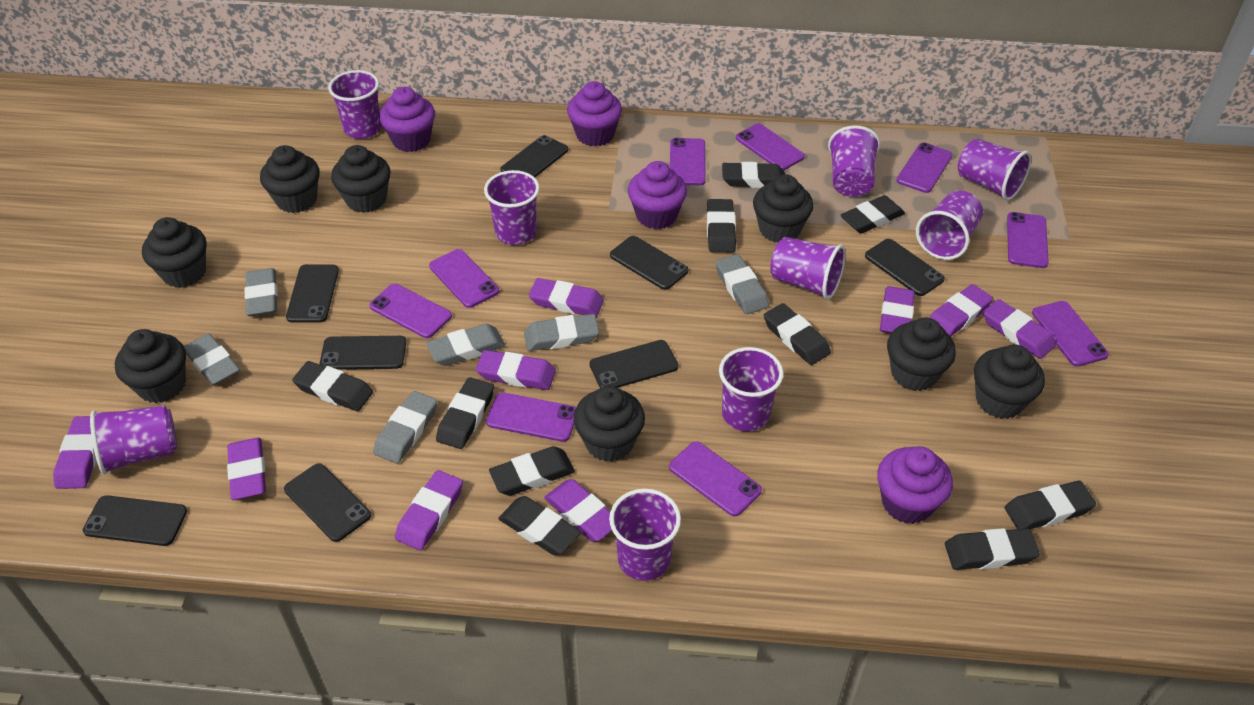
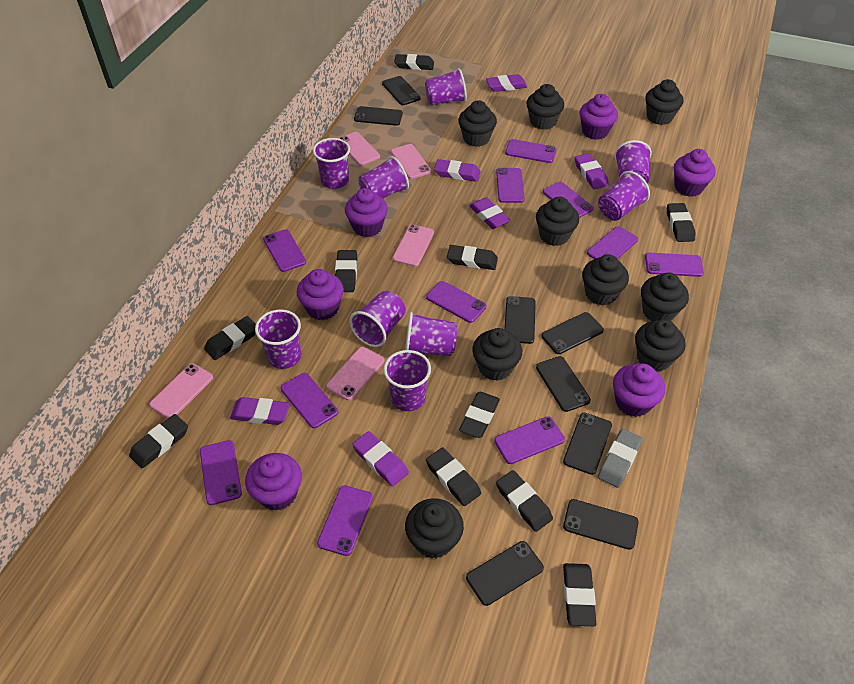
black cupcake: 8 -> 9
grey eraser: 6 -> 1
pink phone: 0 -> 5
purple cupcake: 4 -> 6
purple eraser: 9 -> 6
purple phone: 9 -> 11

